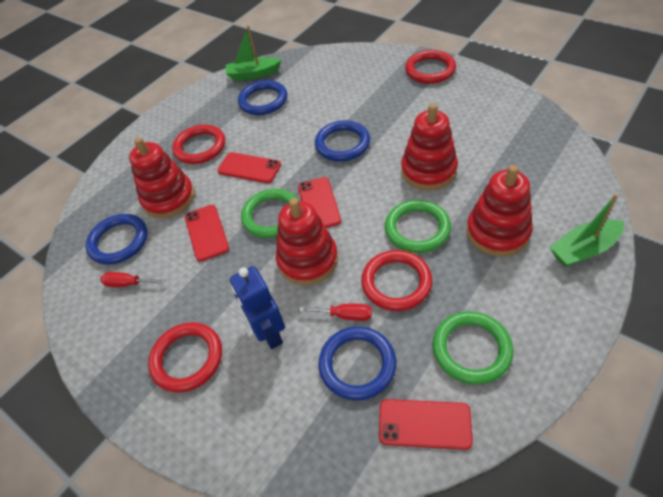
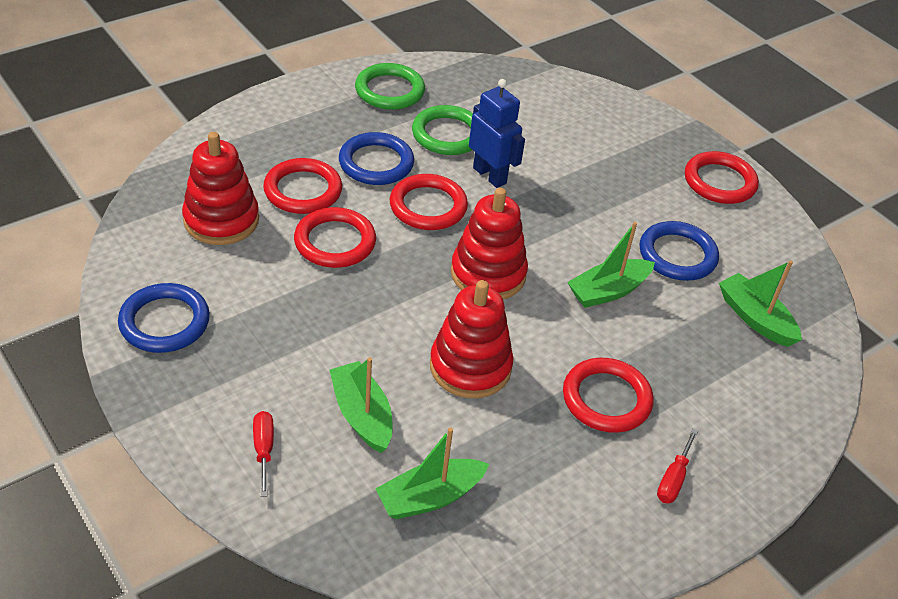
blue ring: 4 -> 3
green boat: 2 -> 4
green ring: 3 -> 2
red phone: 4 -> 0
red ring: 4 -> 5
red stacking toy: 4 -> 3

